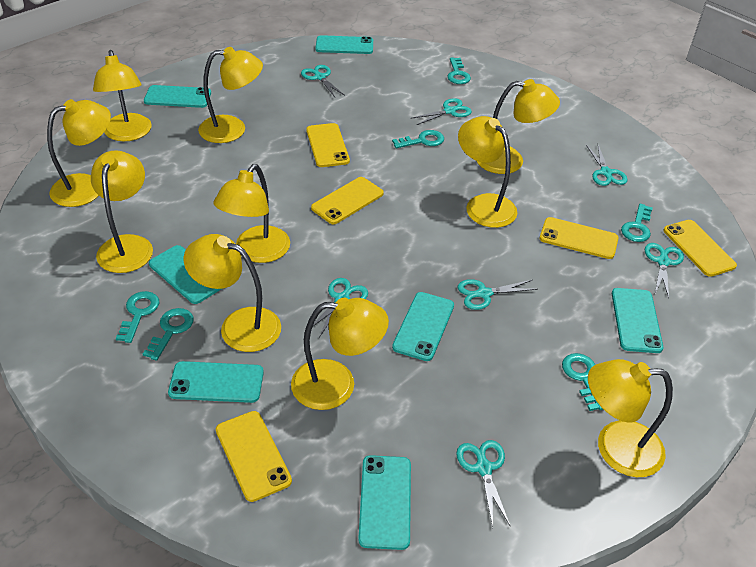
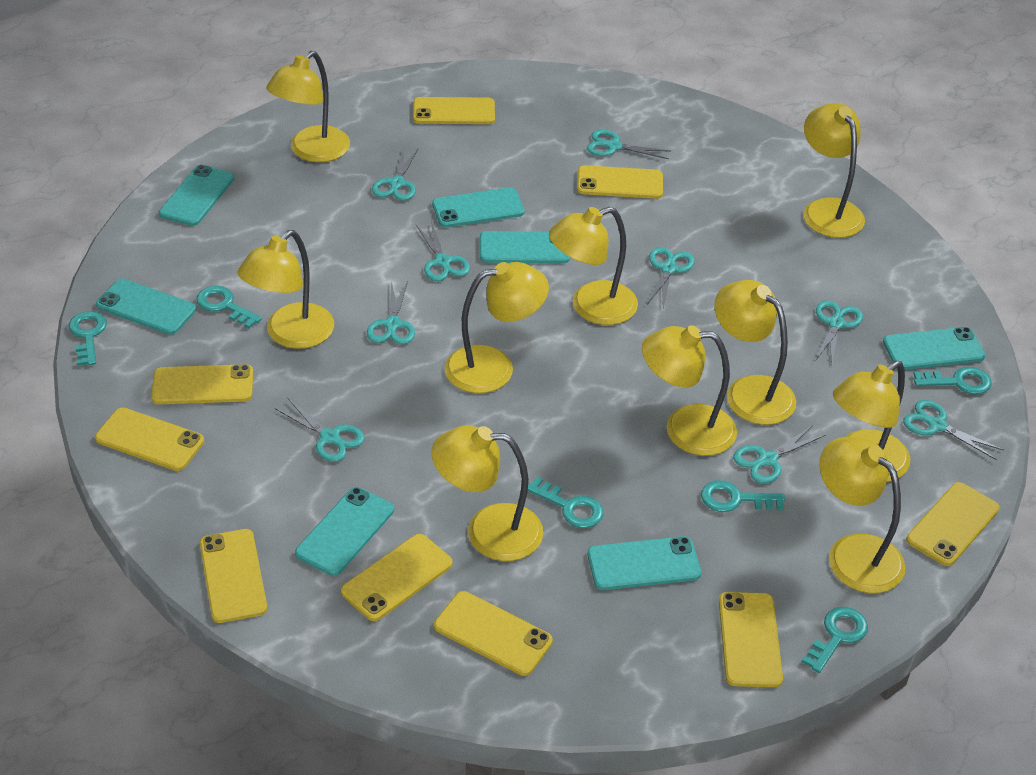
turquoise scissors: 7 -> 9
yellow phone: 5 -> 9

